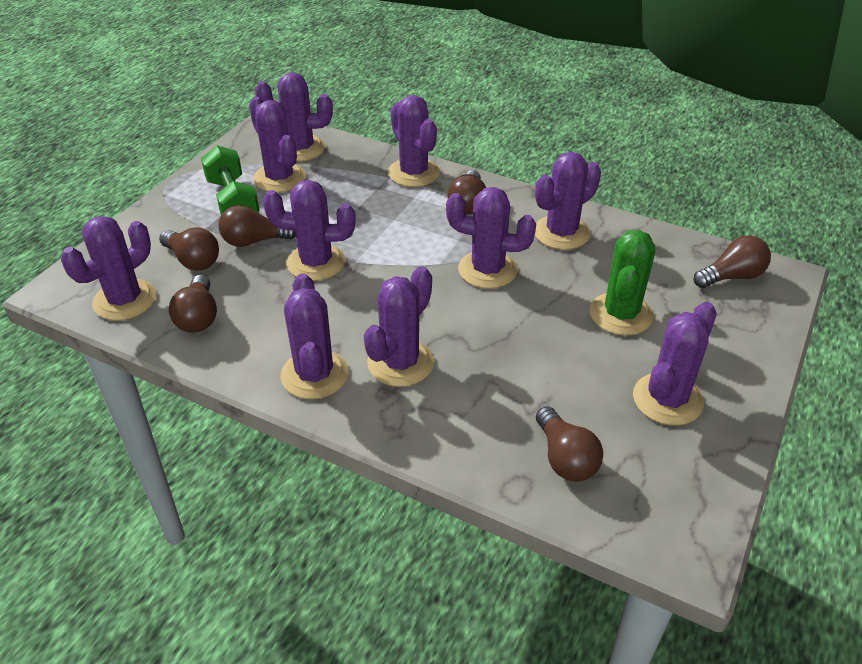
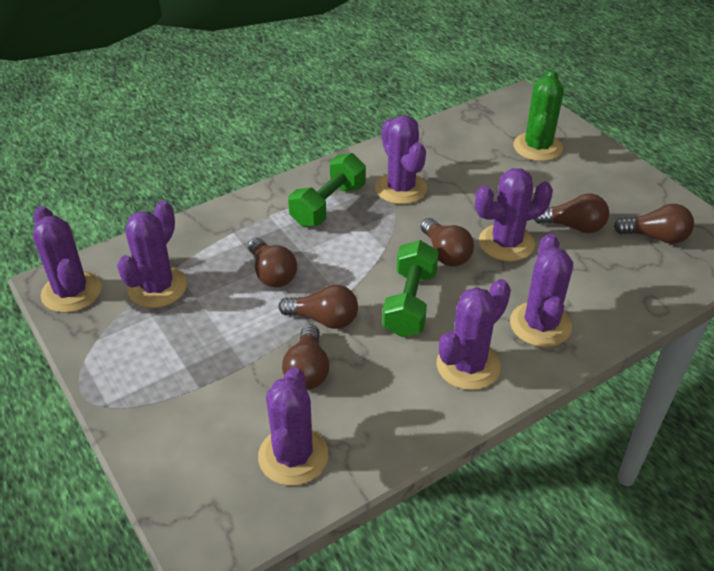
green dumbbell: 1 -> 2
purple cactus: 10 -> 7

